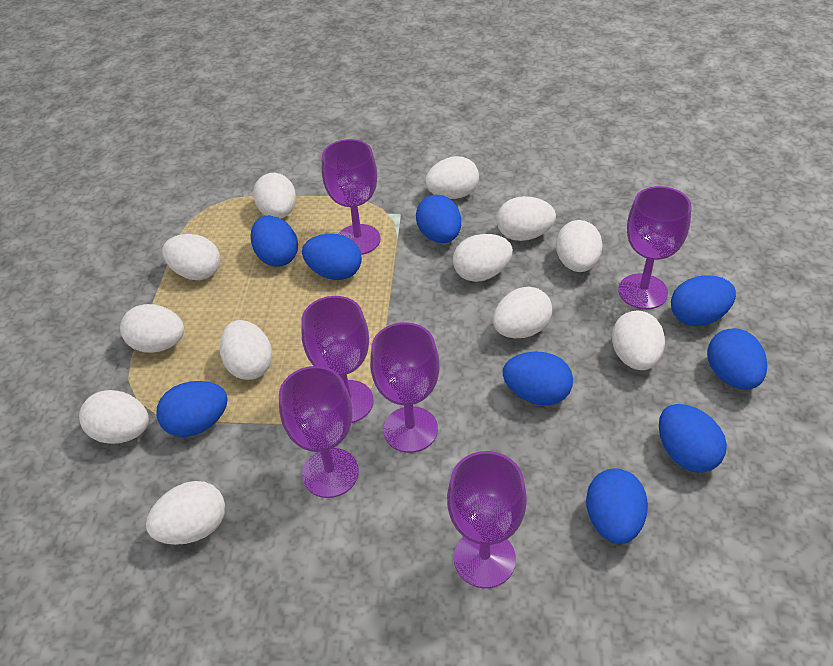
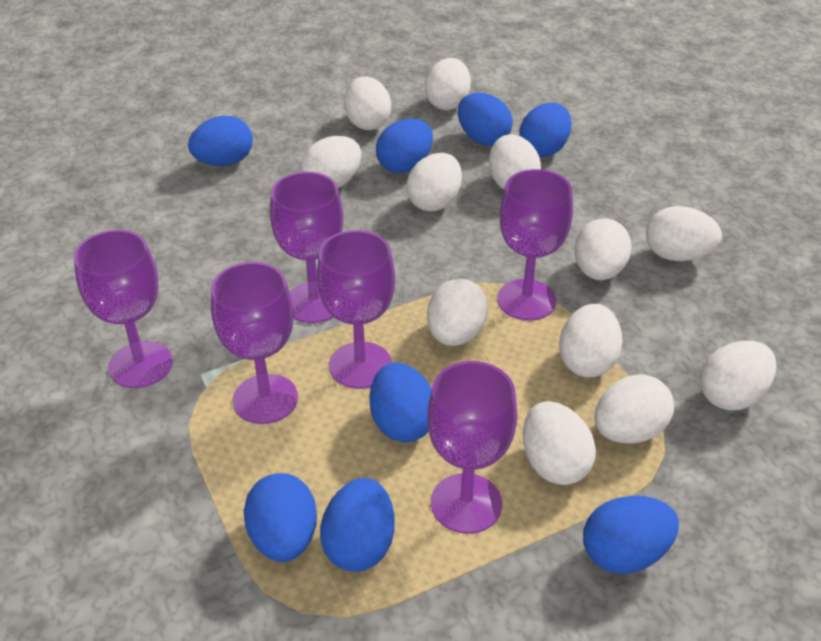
blue egg: 9 -> 8

